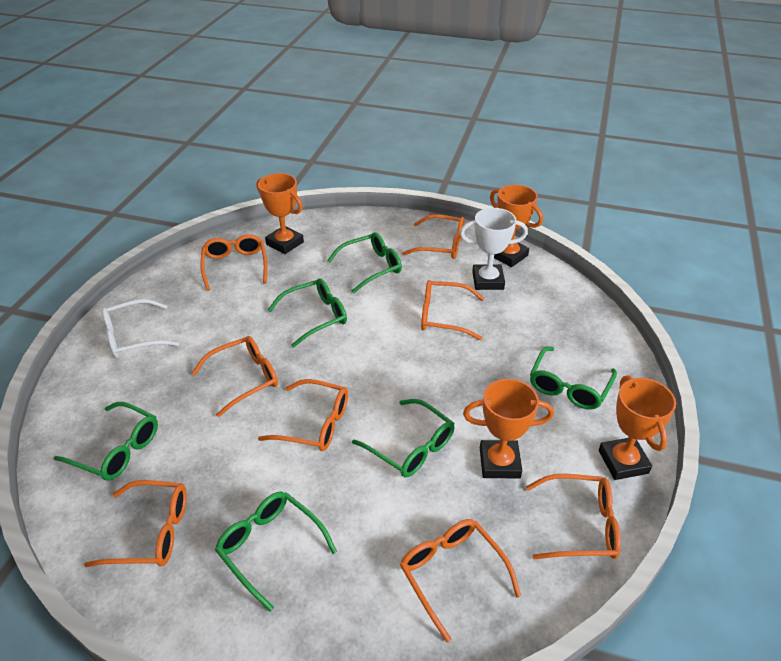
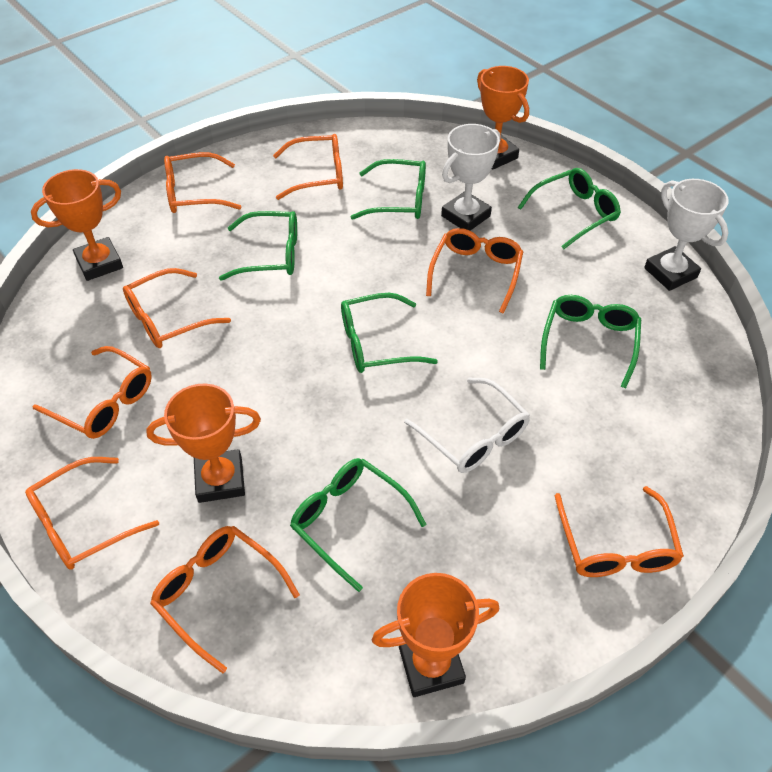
white trophy: 1 -> 2

